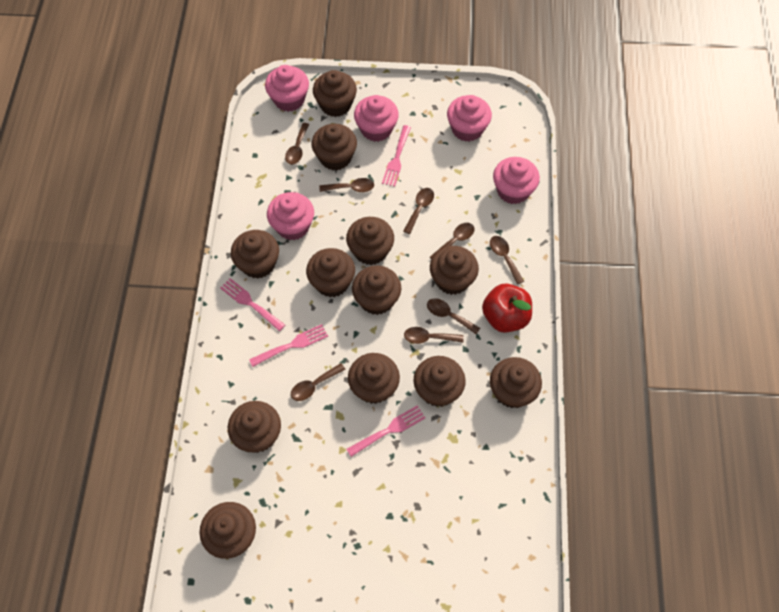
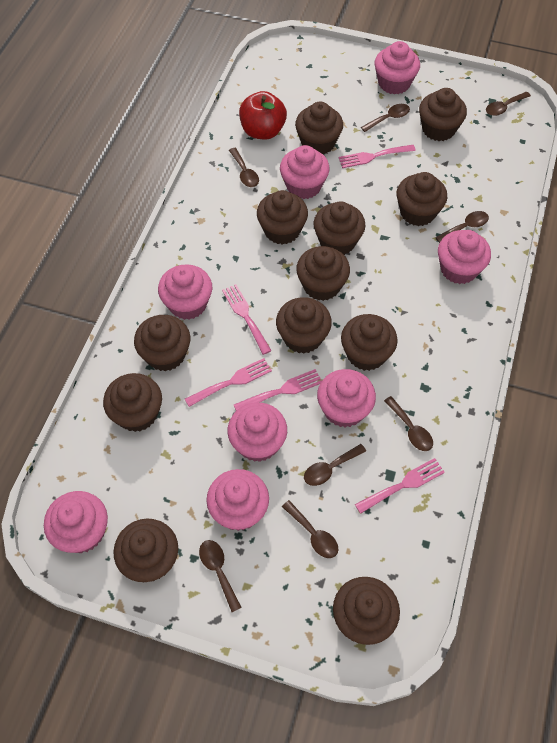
pink cupcake: 5 -> 8
pink fork: 4 -> 5

